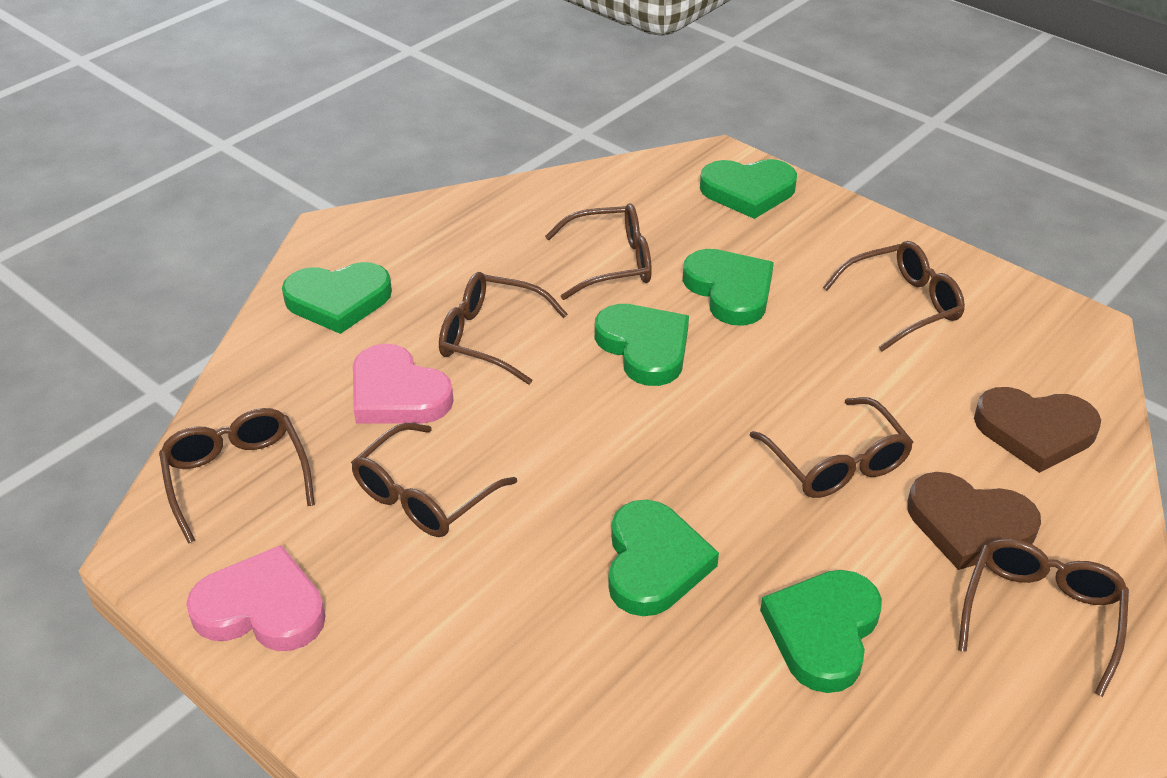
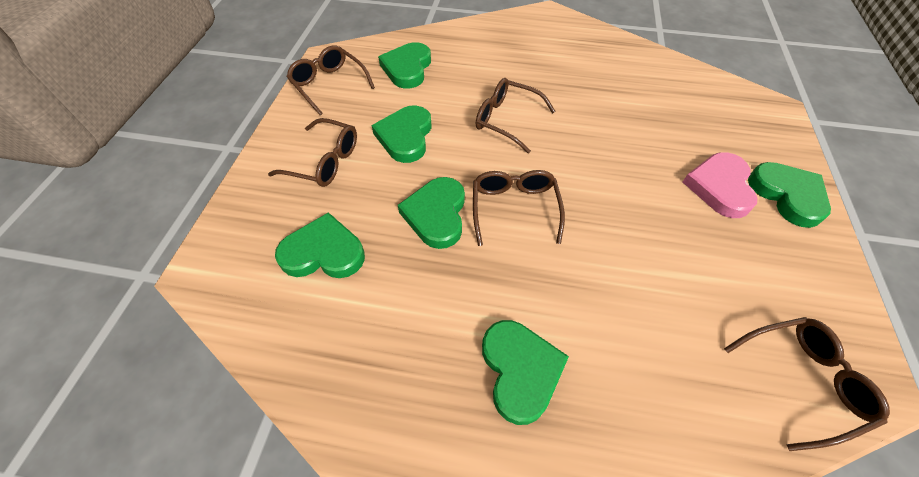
brown glasses: 7 -> 5
brown heart: 2 -> 0
pink heart: 2 -> 1

